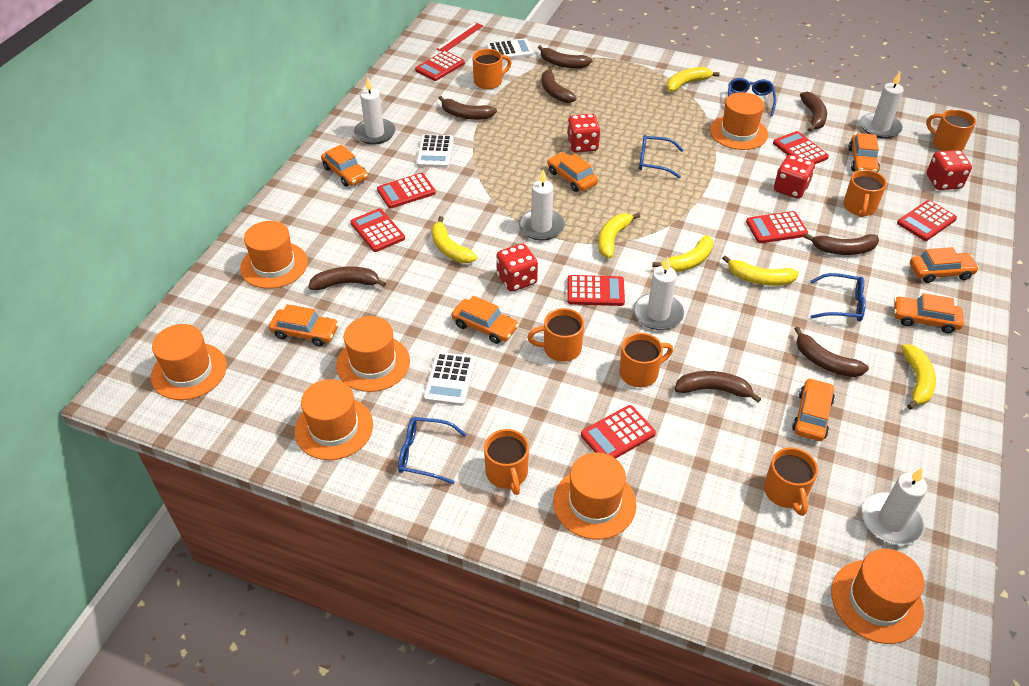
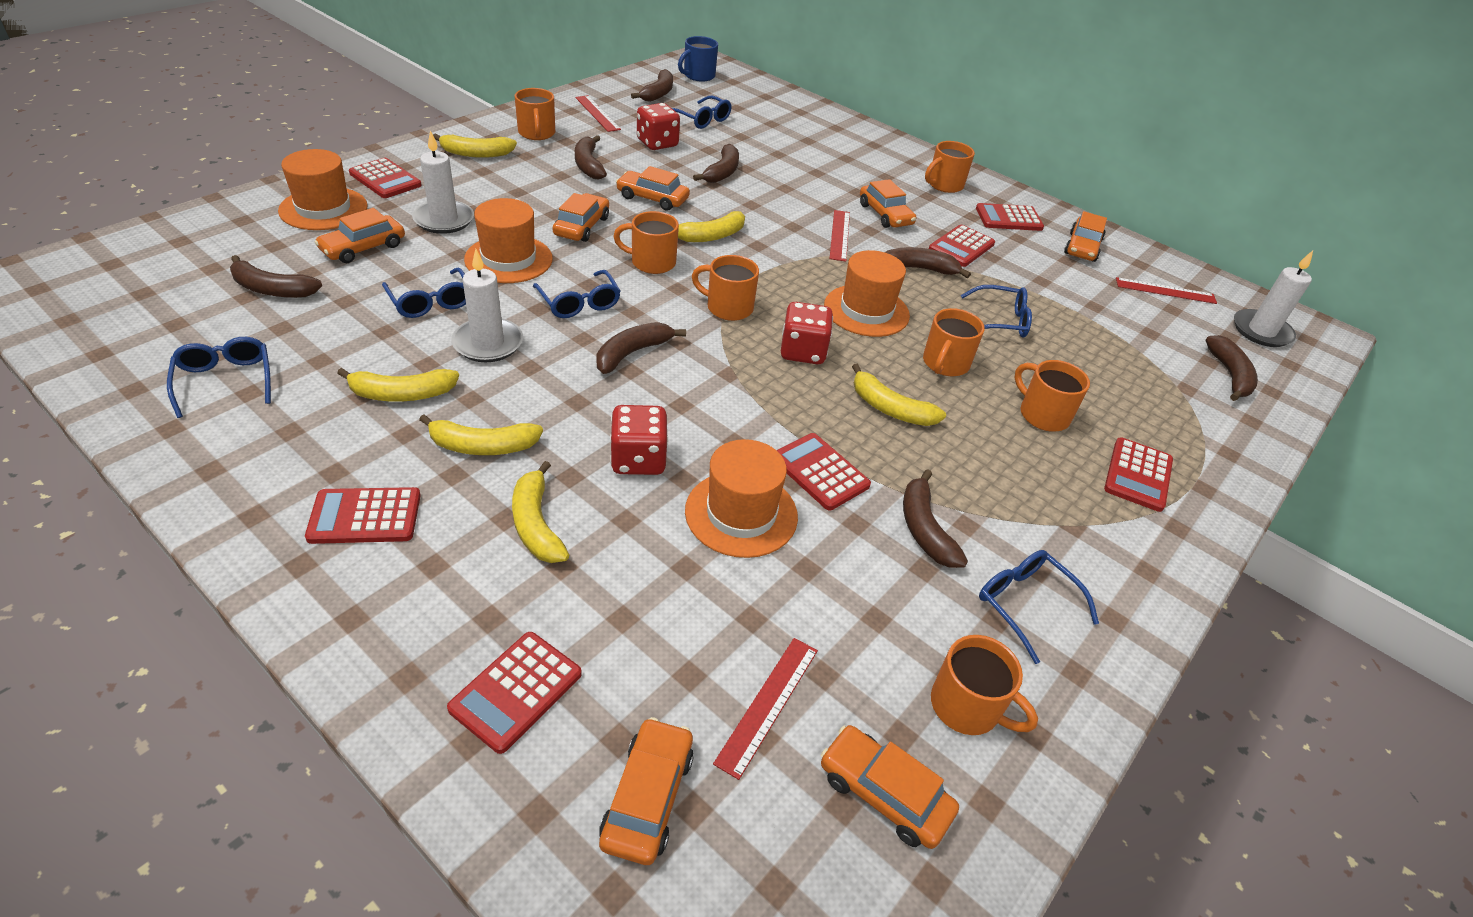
blue glasses: 4 -> 6
blue mug: 0 -> 1
orange car: 8 -> 7
orange hat: 7 -> 4
red calculator: 8 -> 7
red dice: 4 -> 3
red ruler: 1 -> 4
white calculator: 3 -> 0
white candle: 5 -> 3

